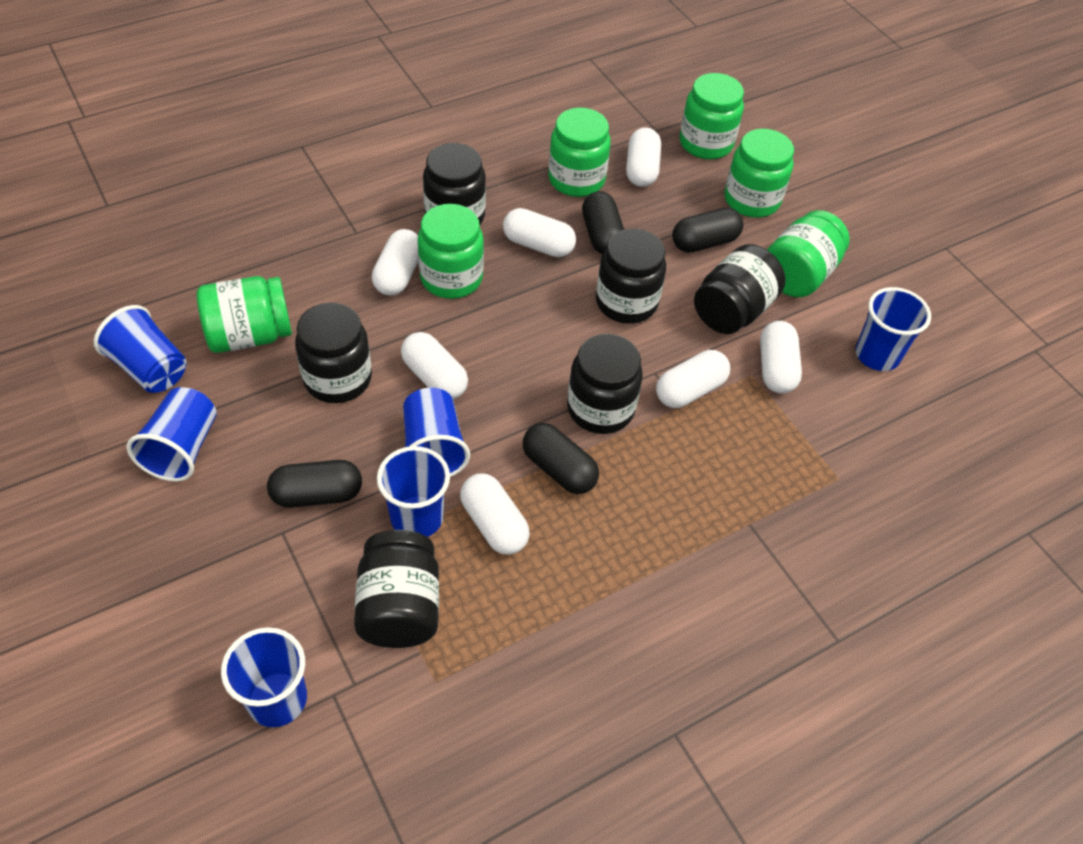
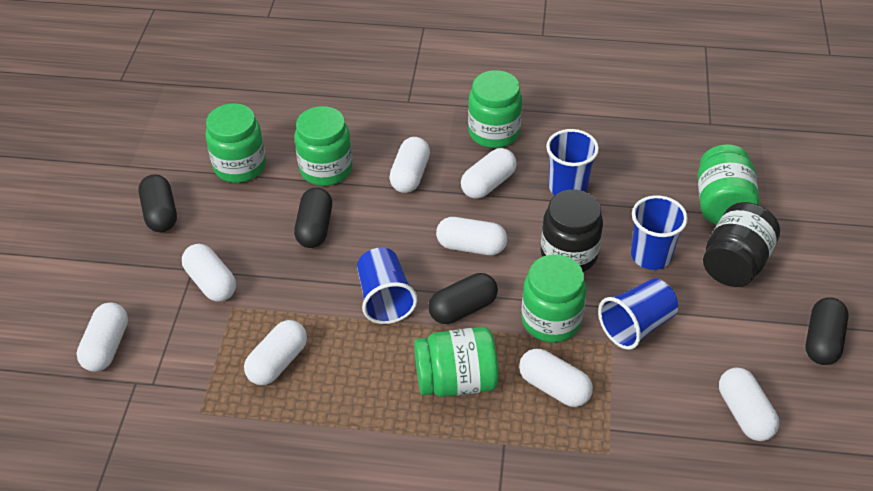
black jar: 6 -> 2
blue cup: 6 -> 4
white capsule: 7 -> 8

